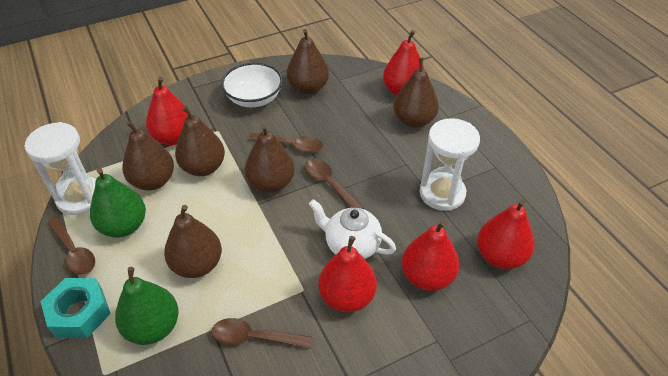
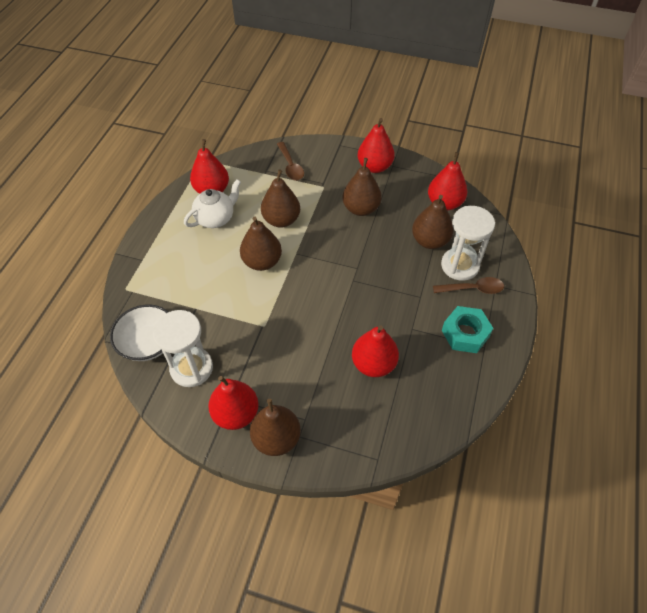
brown pear: 6 -> 5
brown spoon: 4 -> 2
green pear: 2 -> 0

